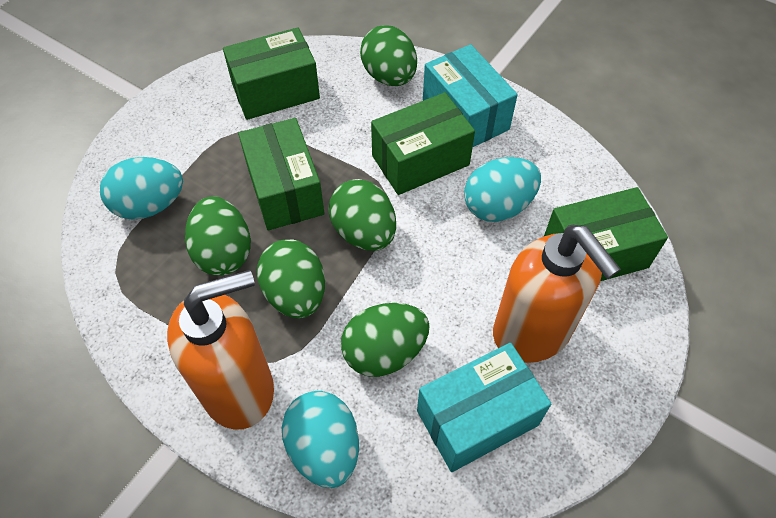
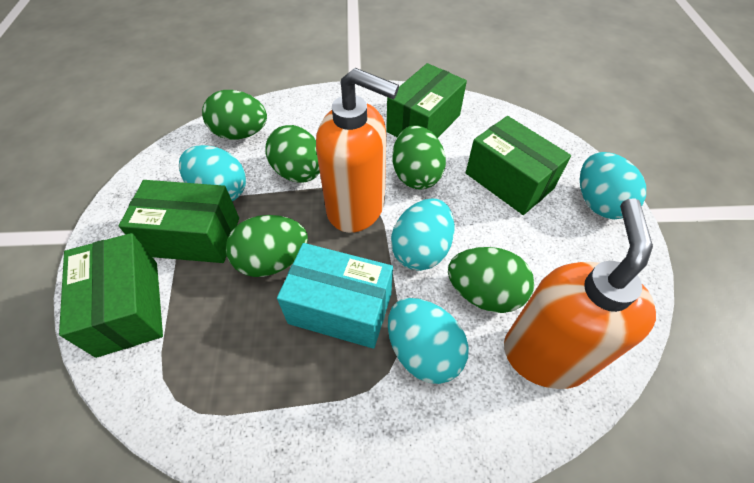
turquoise box: 2 -> 1
turquoise egg: 3 -> 4

